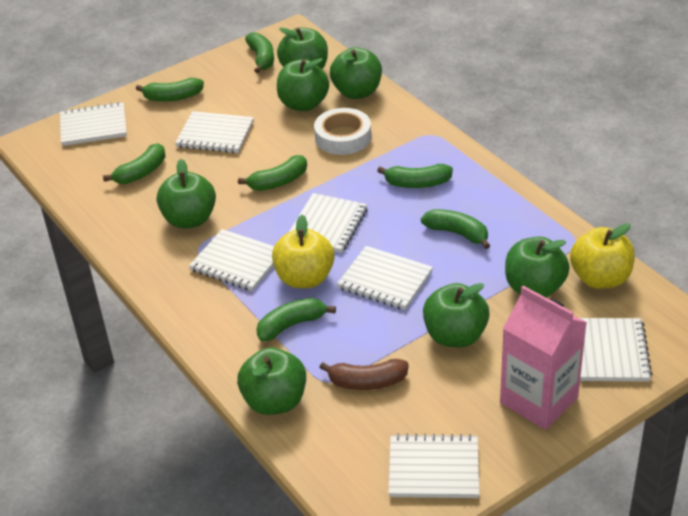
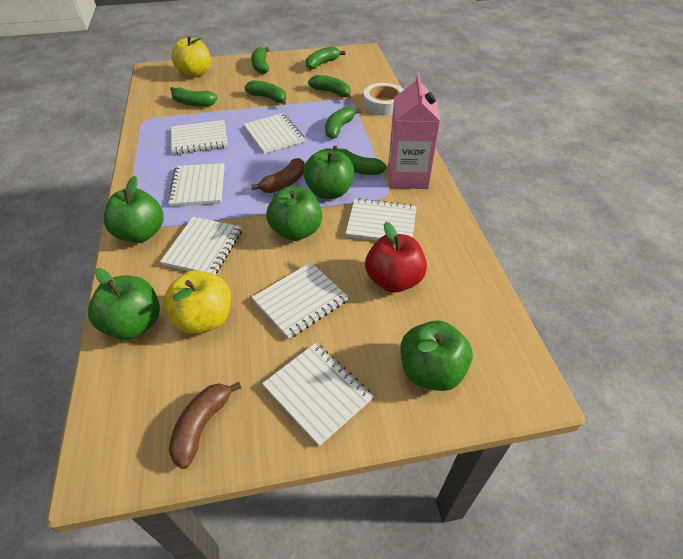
brown banana: 1 -> 2
green apple: 7 -> 5
red apple: 0 -> 1

